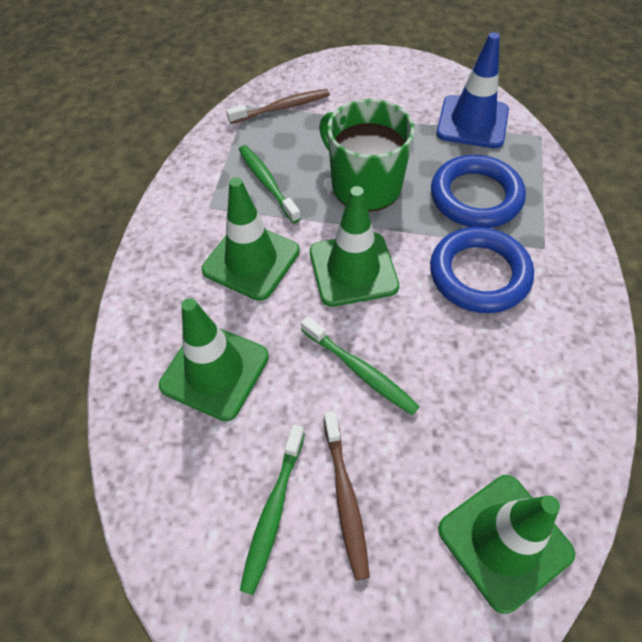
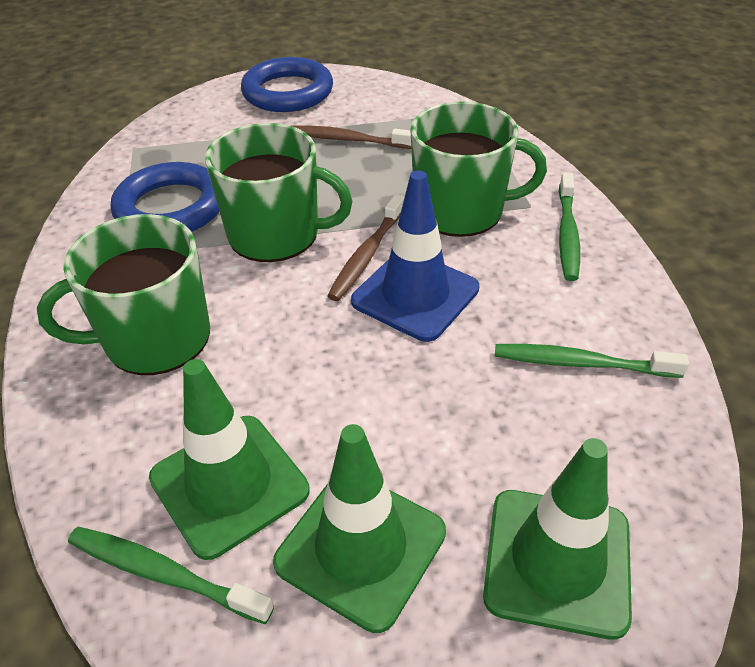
green mug: 1 -> 3
green traffic cone: 4 -> 3

